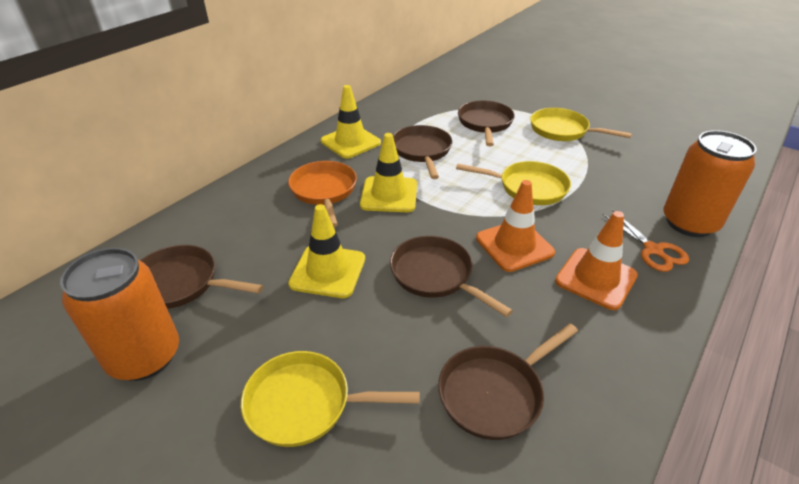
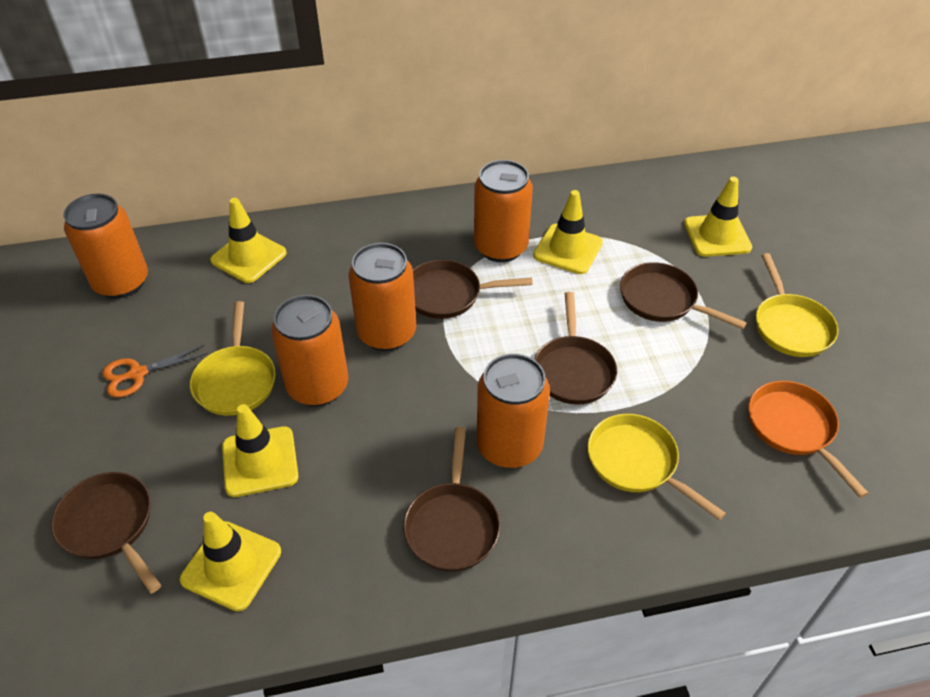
orange can: 2 -> 5
orange traffic cone: 2 -> 0
yellow traffic cone: 3 -> 5

